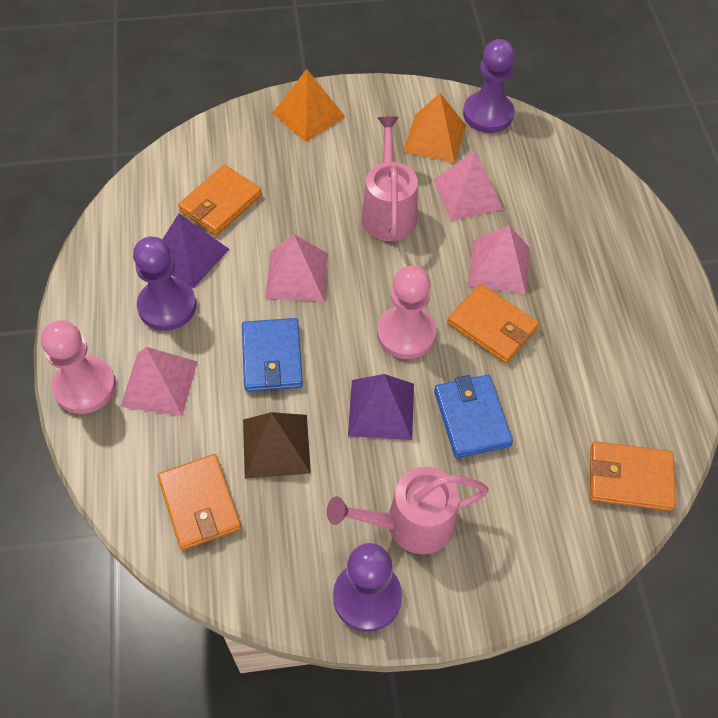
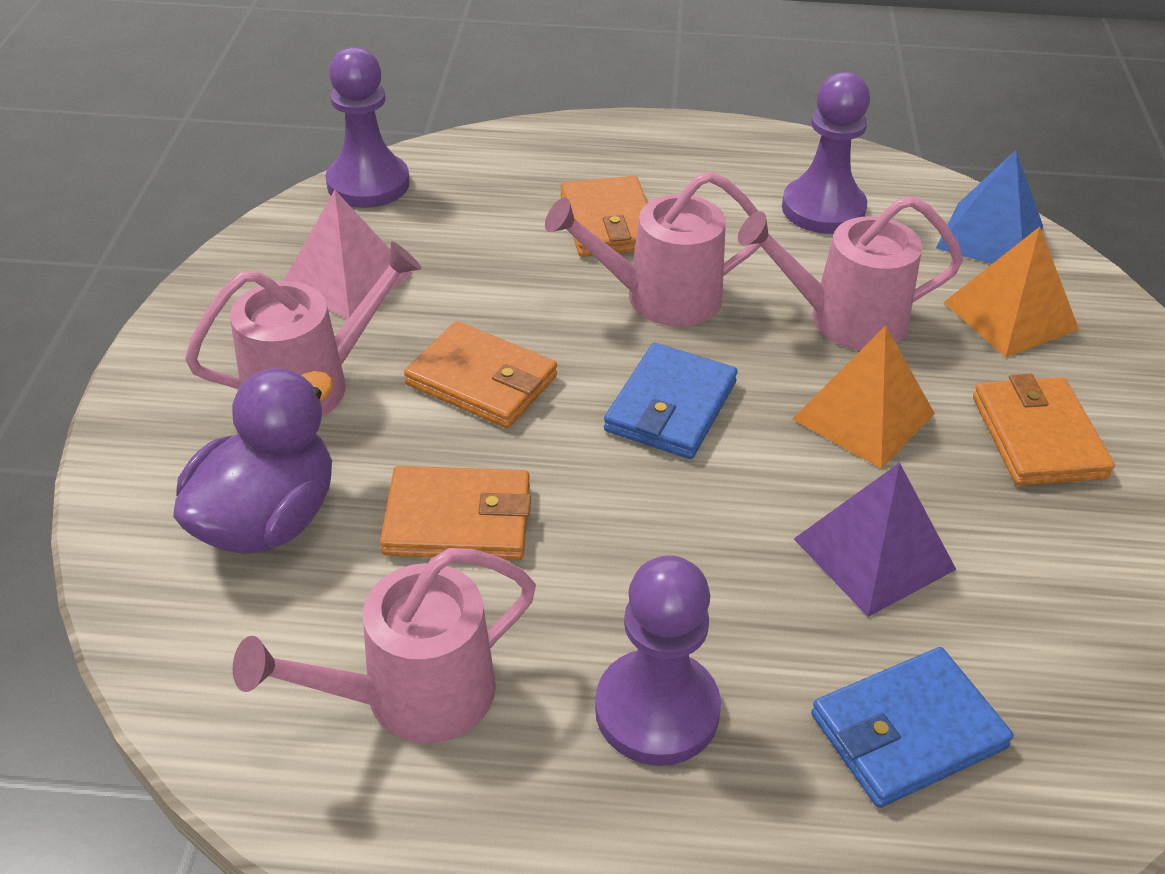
blue pyramid: 0 -> 1
brown pyramid: 1 -> 0
pink pawn: 2 -> 0
pink pyramid: 4 -> 1
pink watering can: 2 -> 4
purple duck: 0 -> 1
purple pyramid: 2 -> 1

